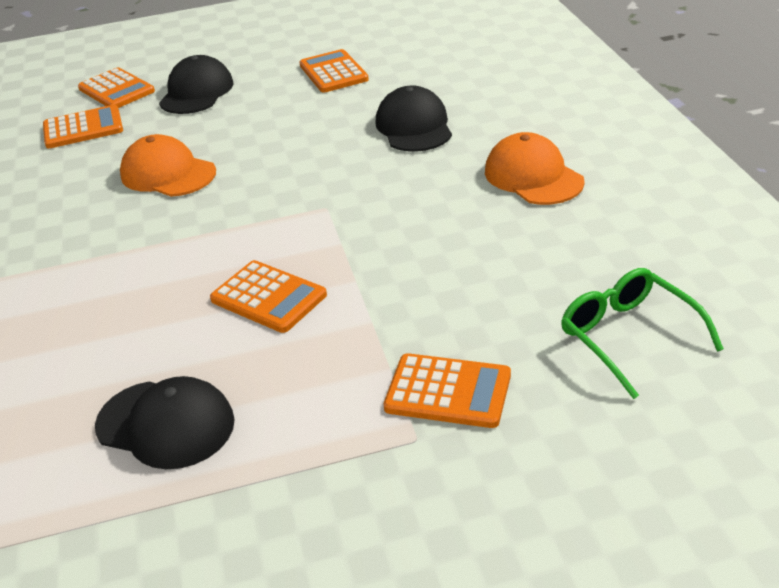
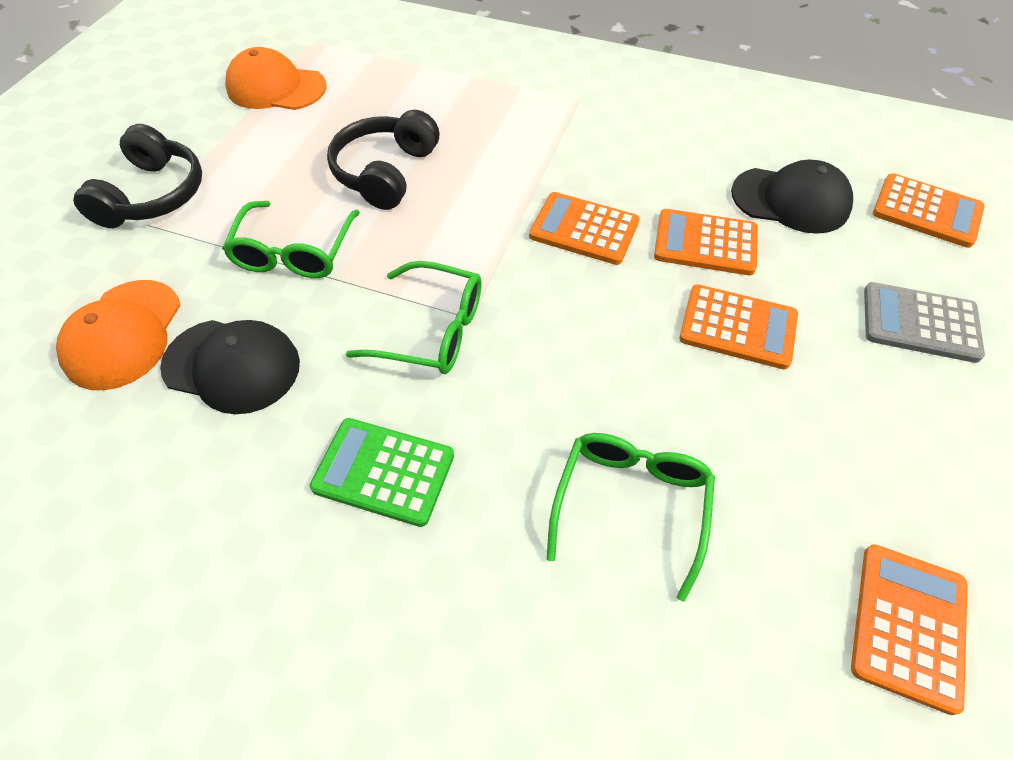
black cap: 3 -> 2
black headphones: 0 -> 2
green calculator: 0 -> 1
green glasses: 1 -> 3
grey calculator: 0 -> 1

